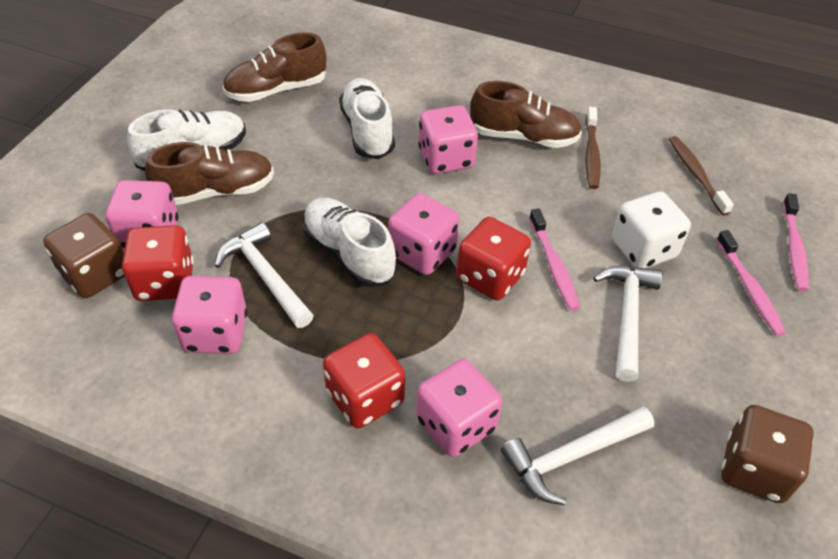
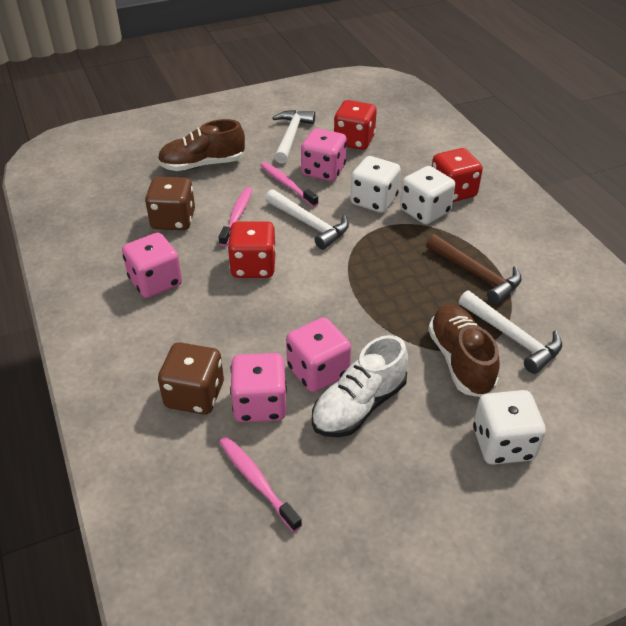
brown hammer: 0 -> 1
brown shoe: 3 -> 2
brown toothbrush: 2 -> 0
pink dice: 5 -> 4
white dice: 1 -> 3
white shoe: 3 -> 1

